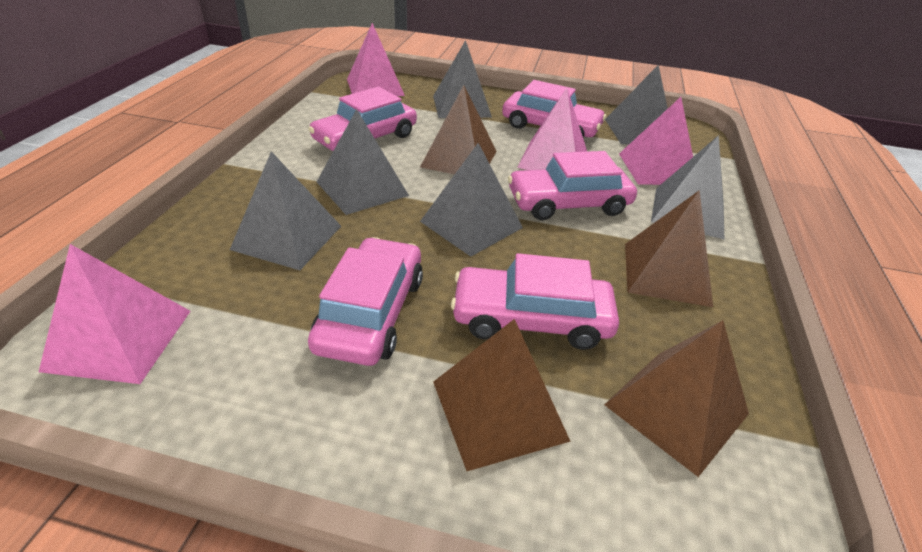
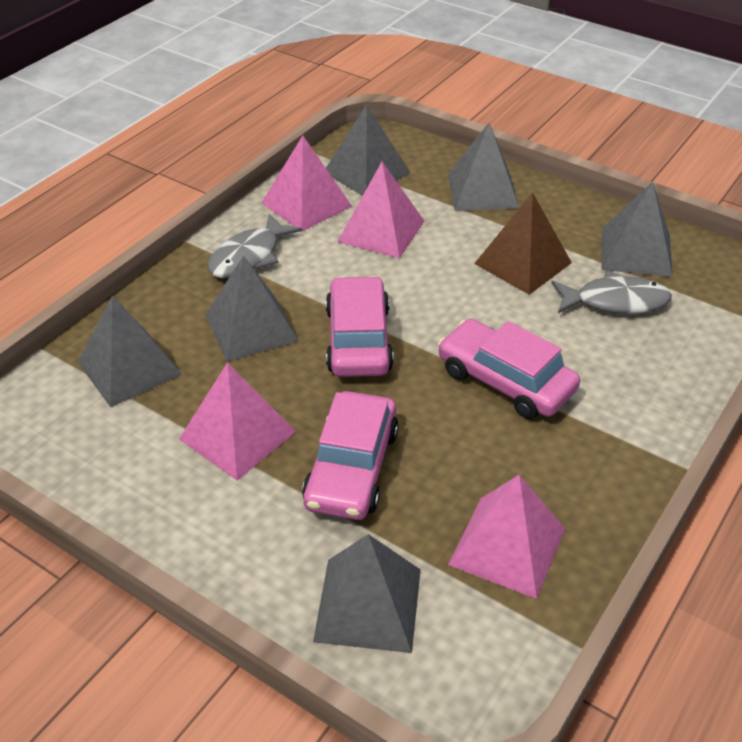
brown pyramid: 4 -> 1
grey fish: 0 -> 2
pink car: 5 -> 3

